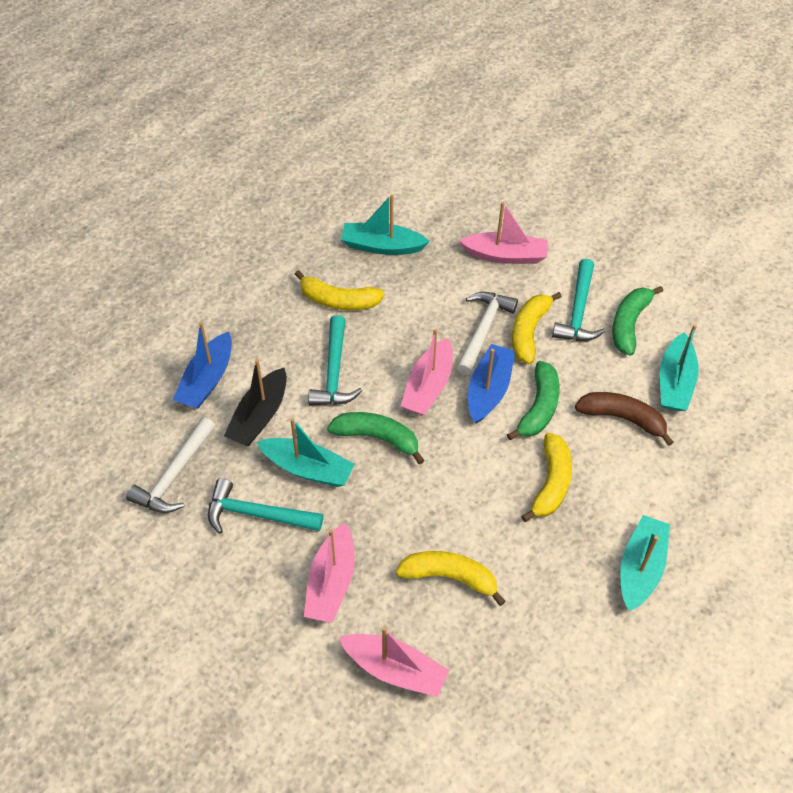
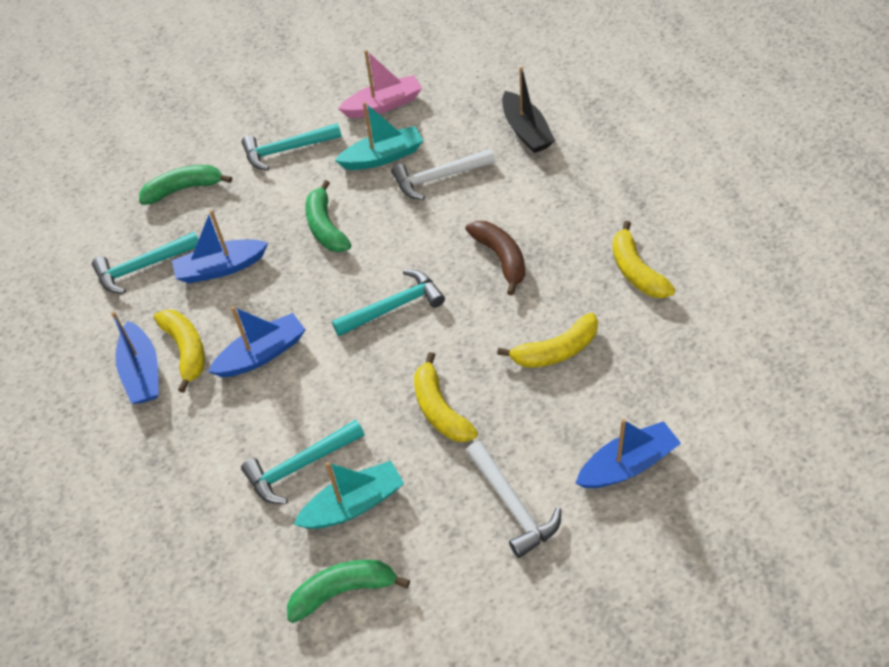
blue boat: 2 -> 4
pink boat: 4 -> 1
turquoise boat: 4 -> 2
turquoise hammer: 3 -> 4

